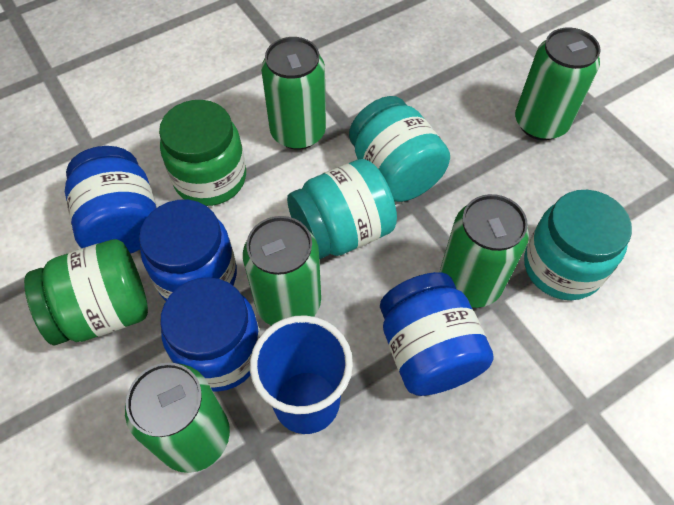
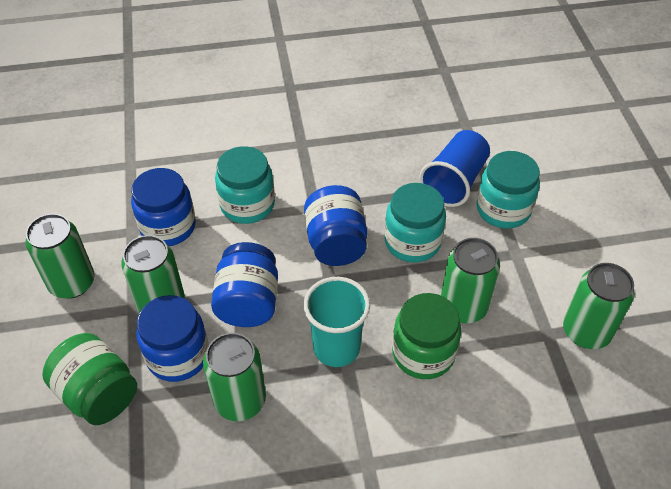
turquoise cup: 0 -> 1

